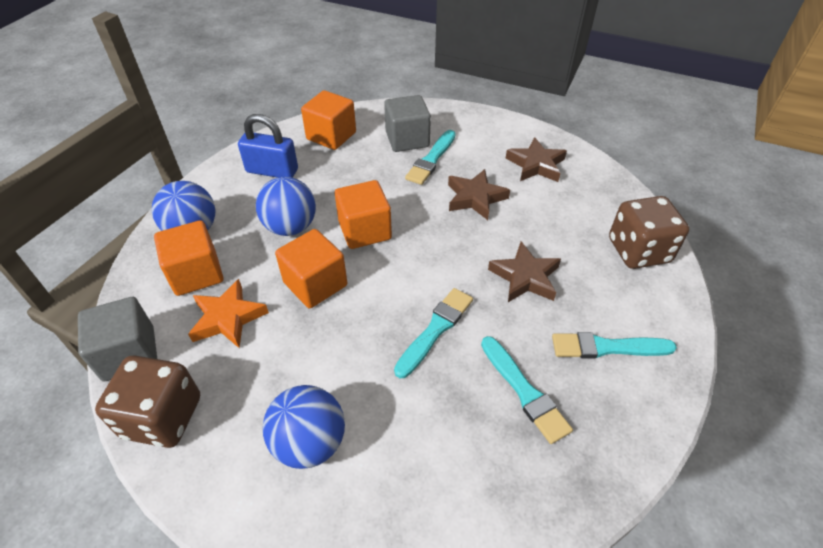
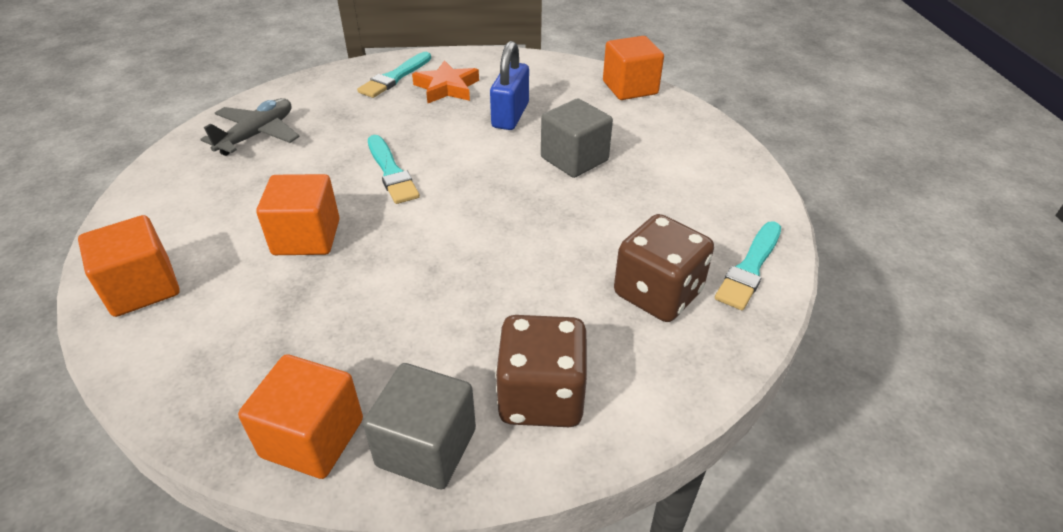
blue ball: 3 -> 0
brown star: 3 -> 0
grey plane: 0 -> 1
turquoise brush: 4 -> 3

